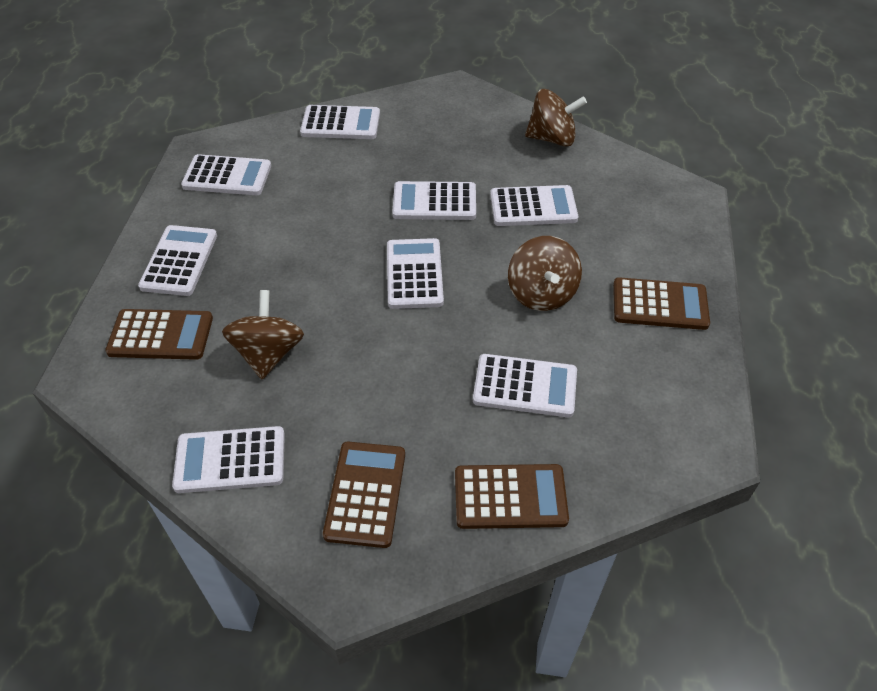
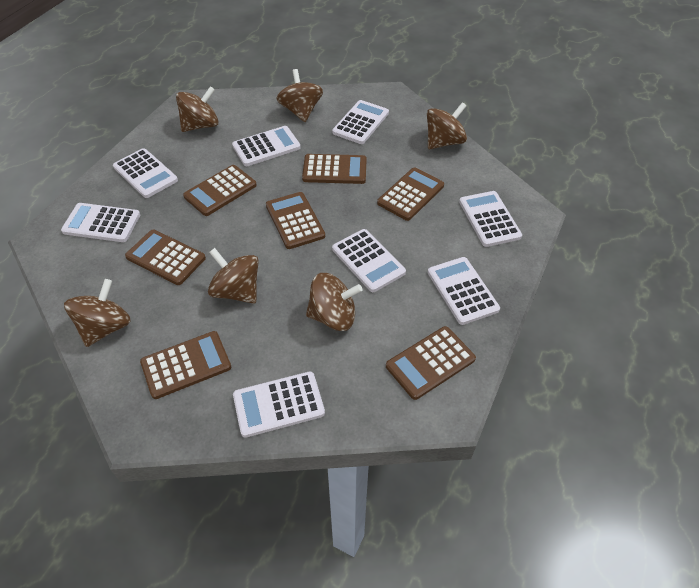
brown calculator: 4 -> 7
brown spinning top: 3 -> 6

